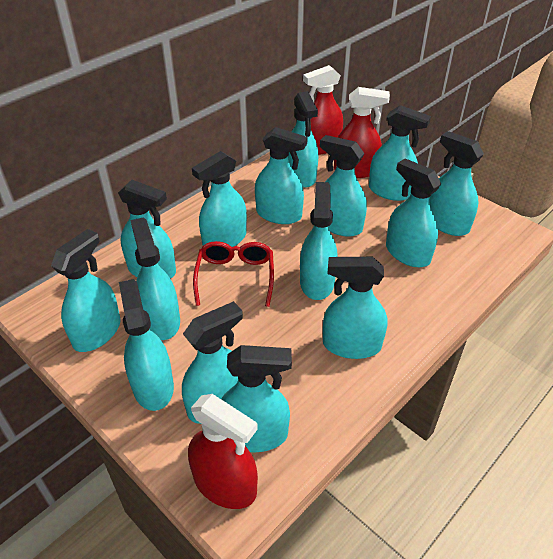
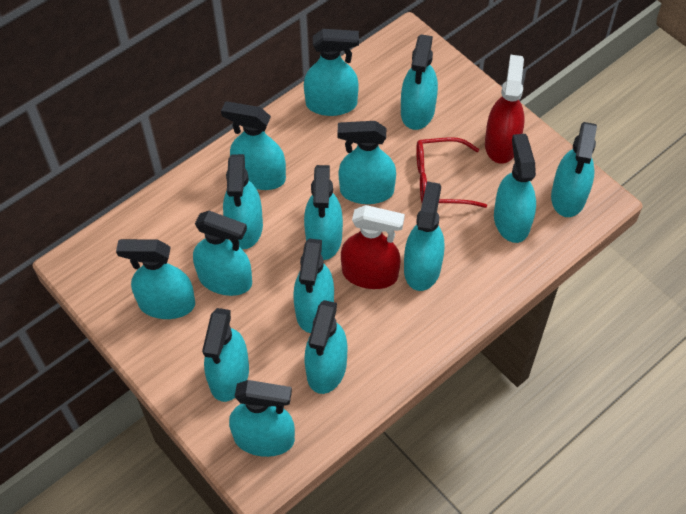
red spray bottle: 3 -> 2

